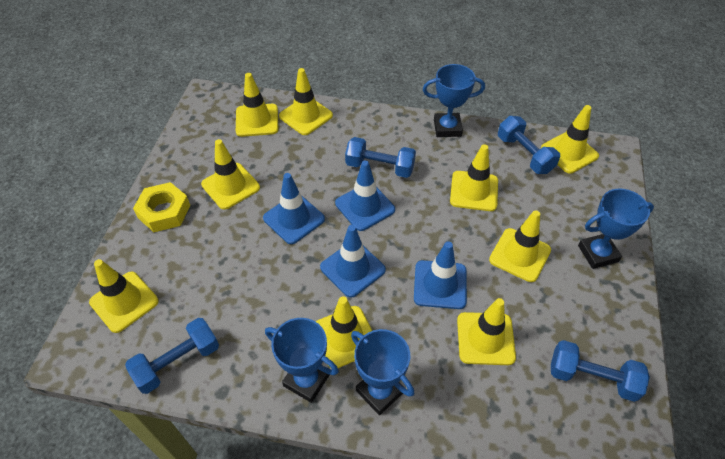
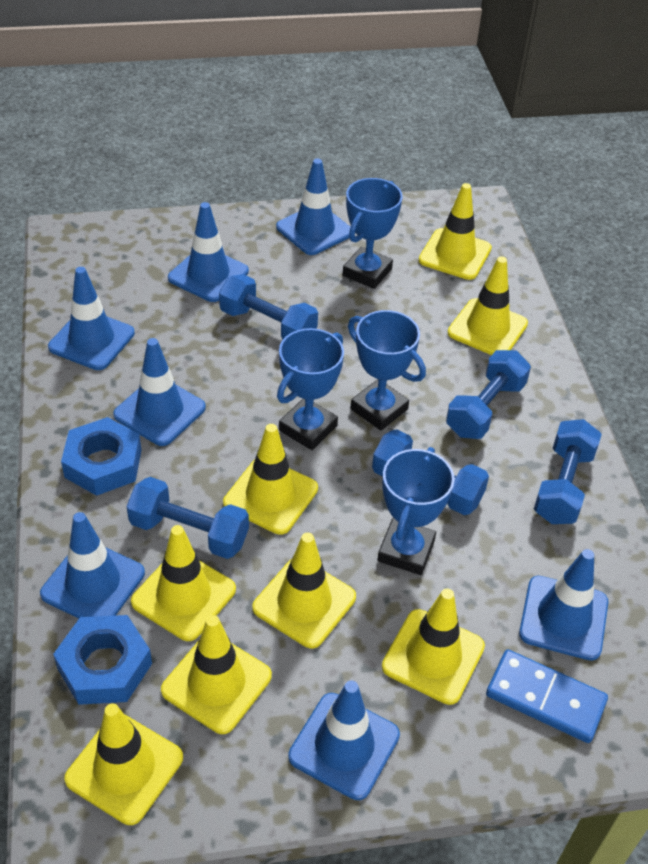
blue domino: 0 -> 1
blue dumbbell: 4 -> 5
blue nut: 0 -> 2
blue traffic cone: 4 -> 7
yellow nut: 1 -> 0
yellow traffic cone: 9 -> 8

